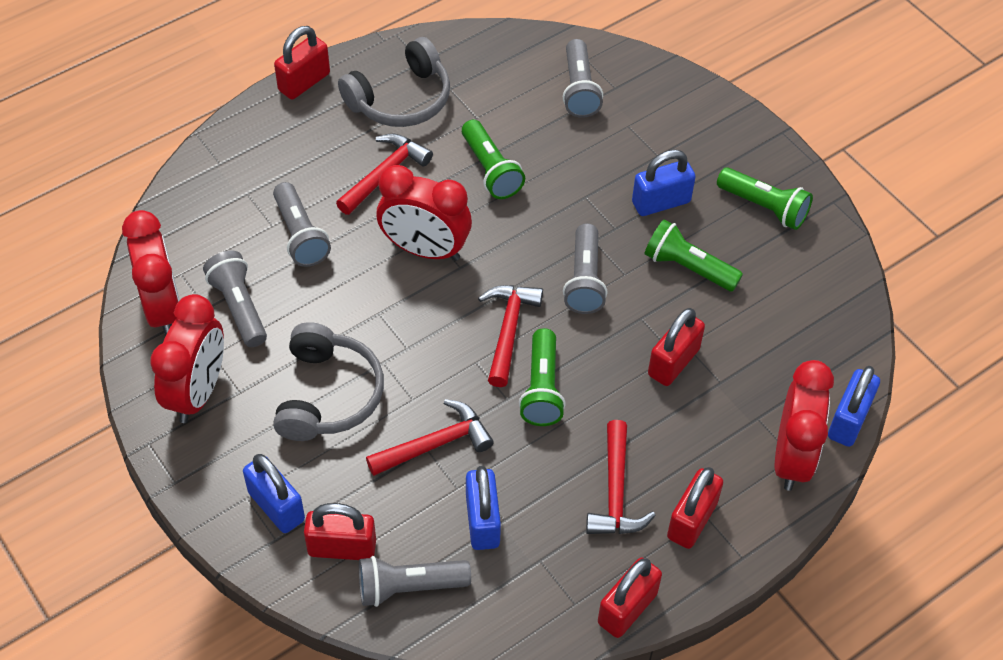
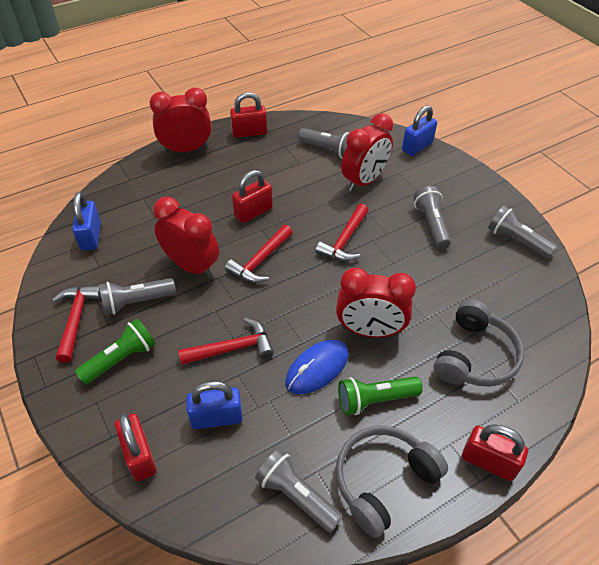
blue mouse: 0 -> 1
blue padlock: 4 -> 3
green flashlight: 4 -> 2
red padlock: 5 -> 4

